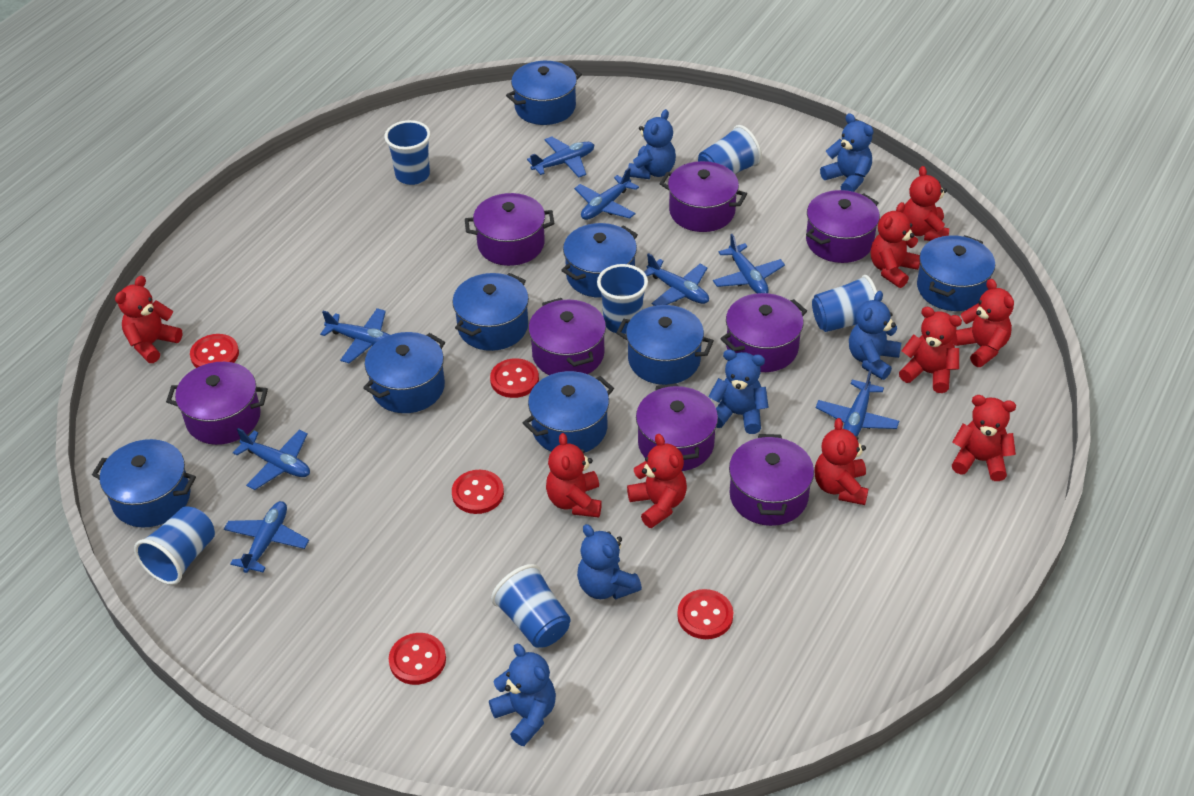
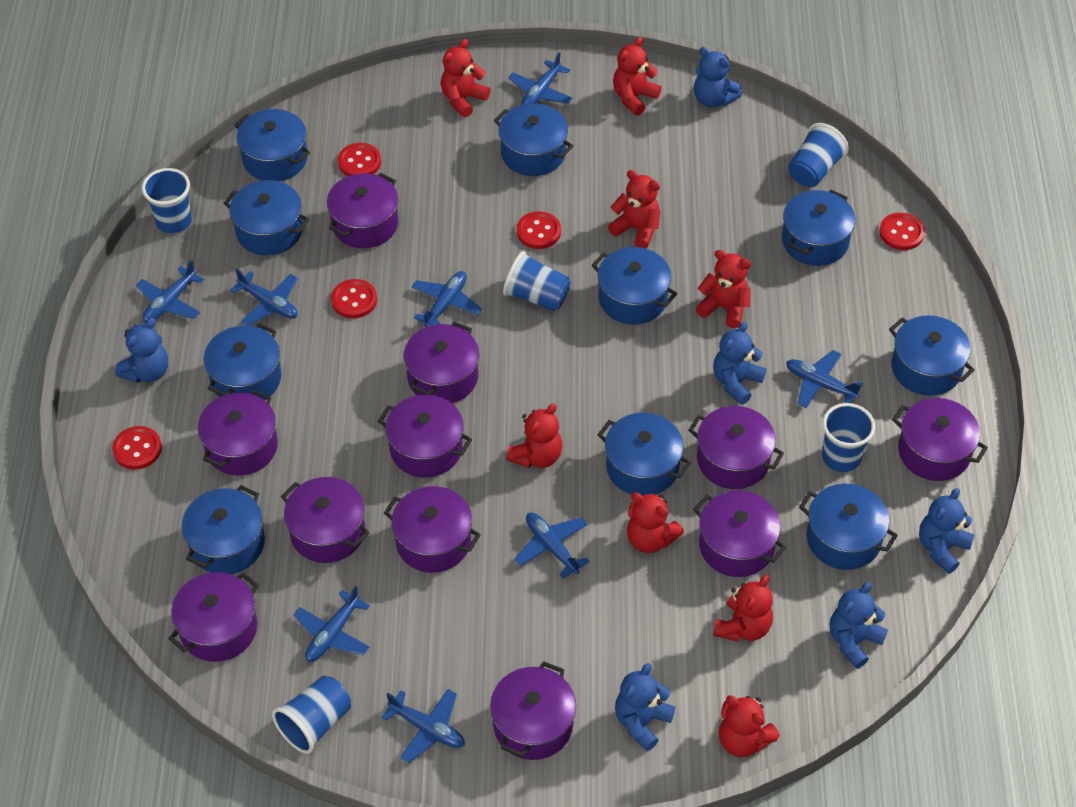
blue cup: 6 -> 5
blue pot: 8 -> 10
purple pot: 8 -> 11
red teddy bear: 9 -> 8

